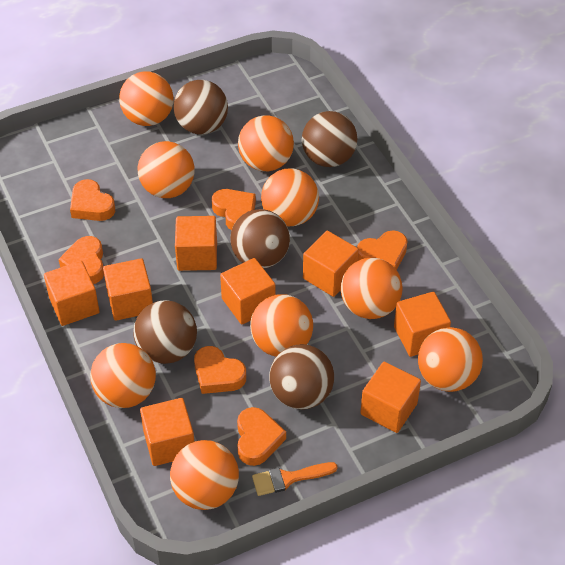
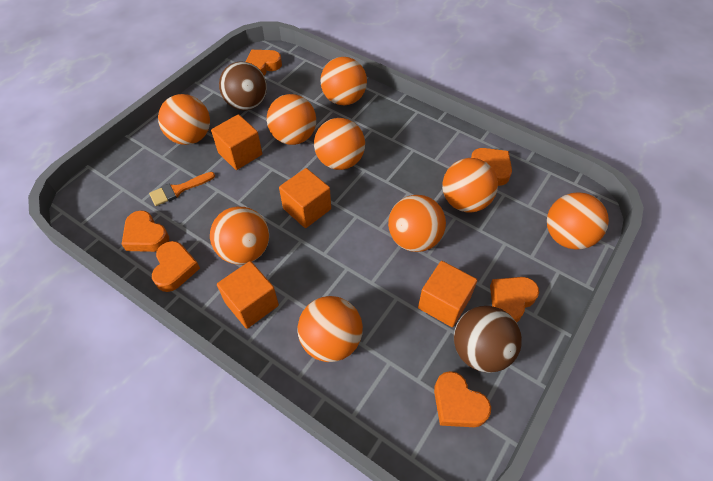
brown ball: 5 -> 2
orange cube: 8 -> 4

